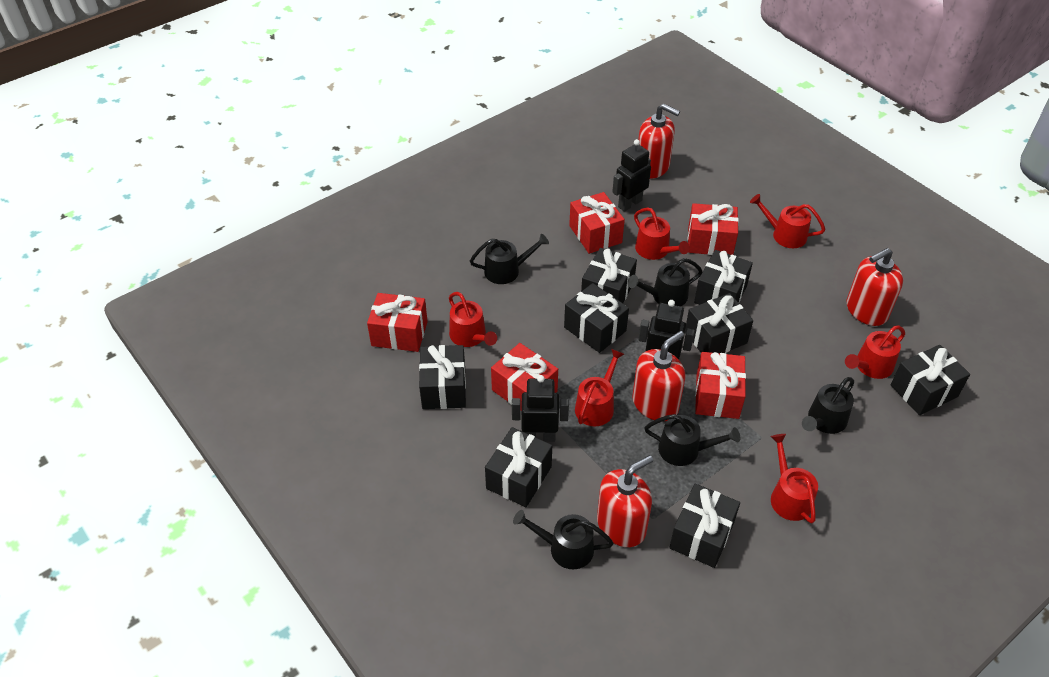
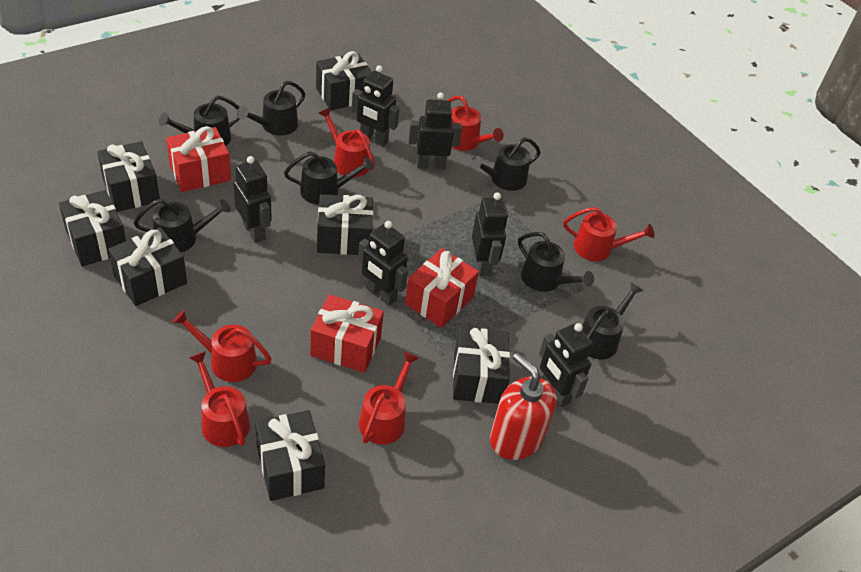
black gift: 8 -> 7
black robot: 3 -> 6
black watering can: 5 -> 7
red gift: 5 -> 3
red soap dispenser: 4 -> 1

